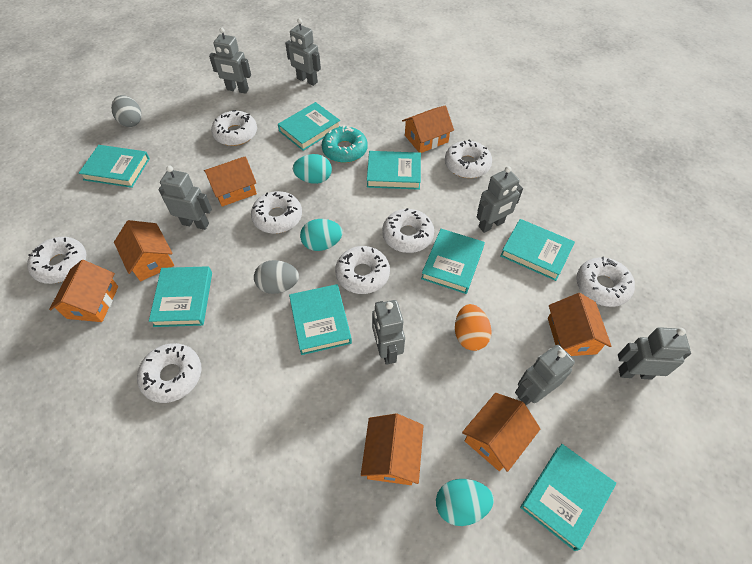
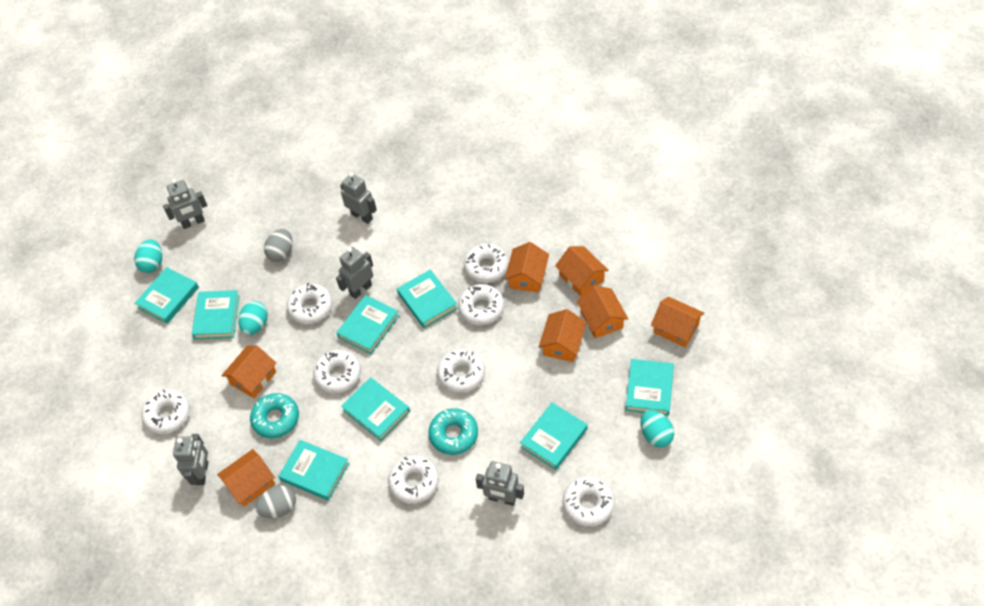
grey robot: 7 -> 5
orange egg: 1 -> 0
turquoise donut: 1 -> 2

